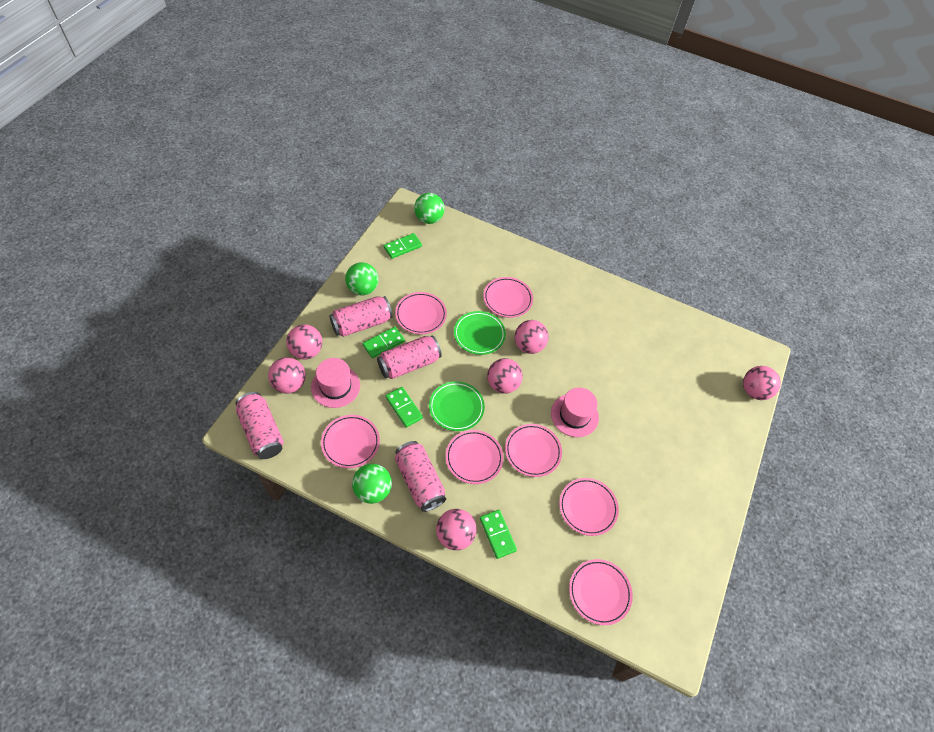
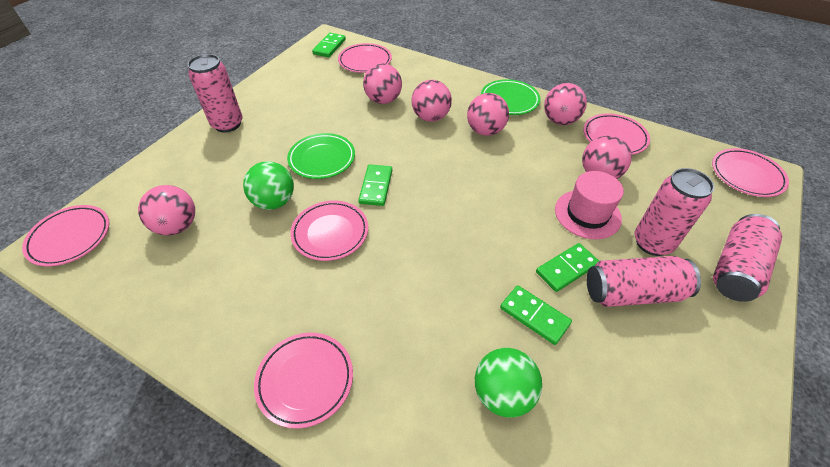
green ball: 3 -> 2
pink hat: 2 -> 1
pink plate: 7 -> 6

